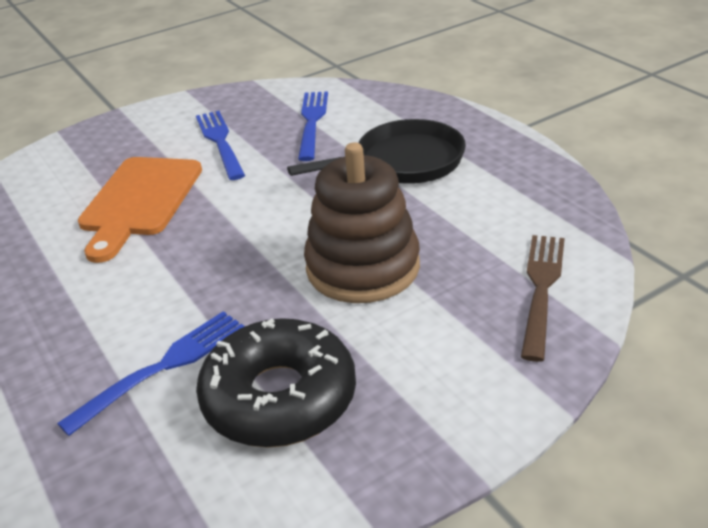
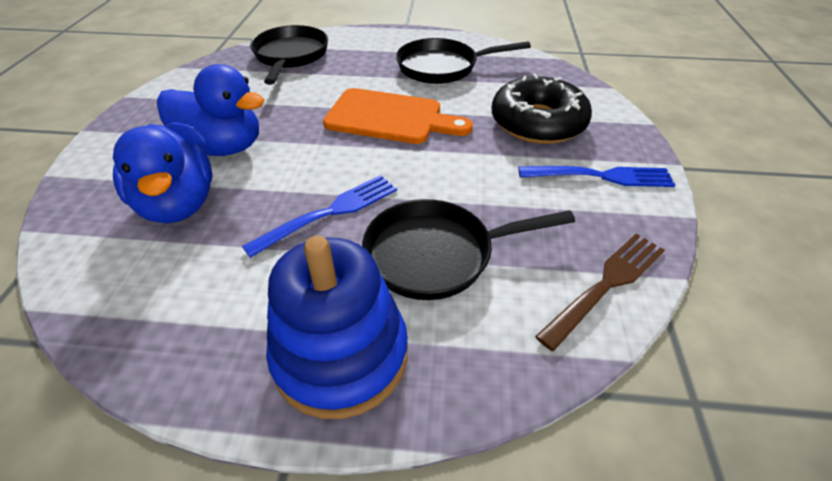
black pan: 1 -> 3
blue duck: 0 -> 2
blue fork: 3 -> 2
blue stacking toy: 0 -> 1
brown stacking toy: 1 -> 0

